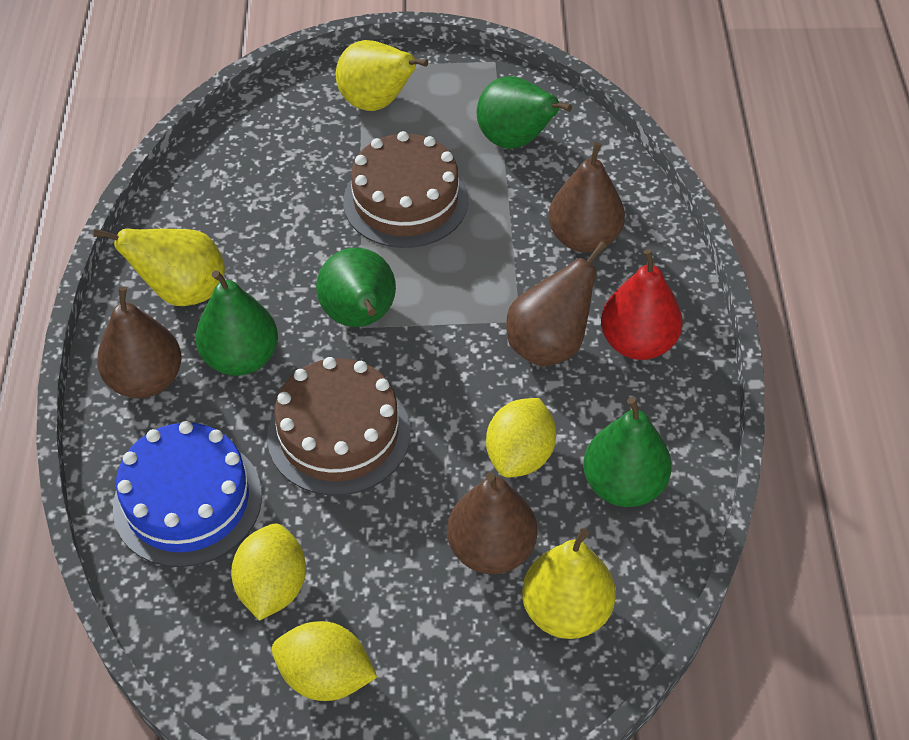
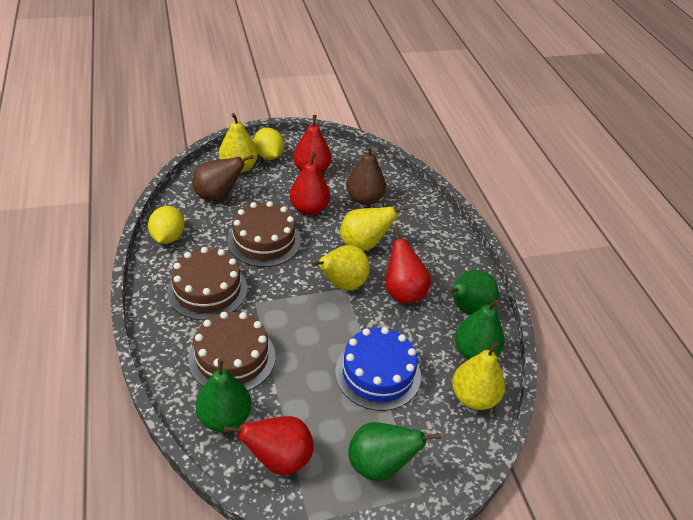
brown cake: 2 -> 3
brown pear: 4 -> 2
red pear: 1 -> 4
yellow lemon: 3 -> 2
yellow pear: 3 -> 4

